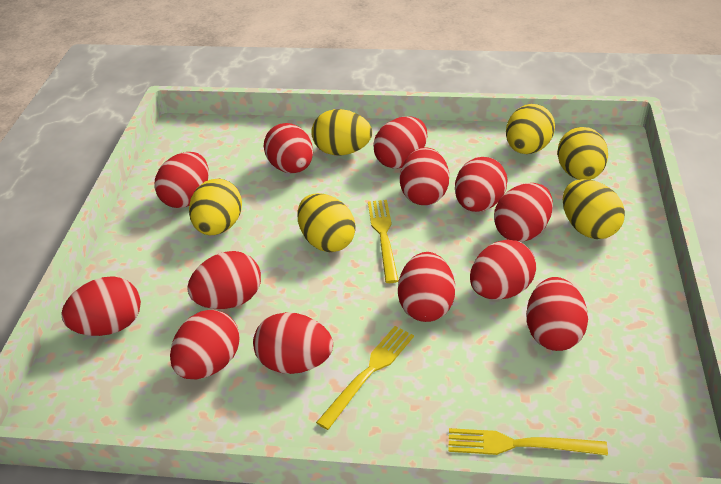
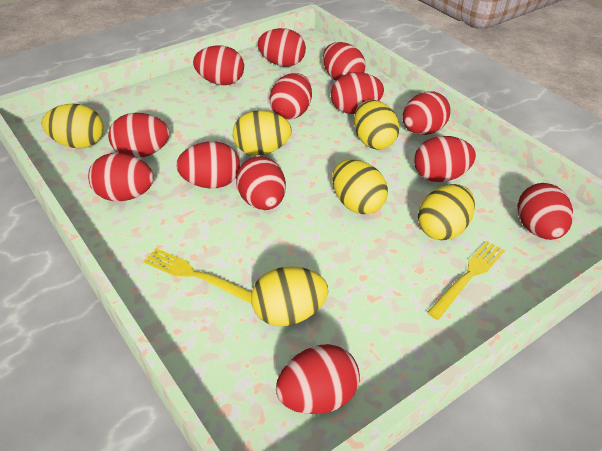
yellow fork: 3 -> 2

